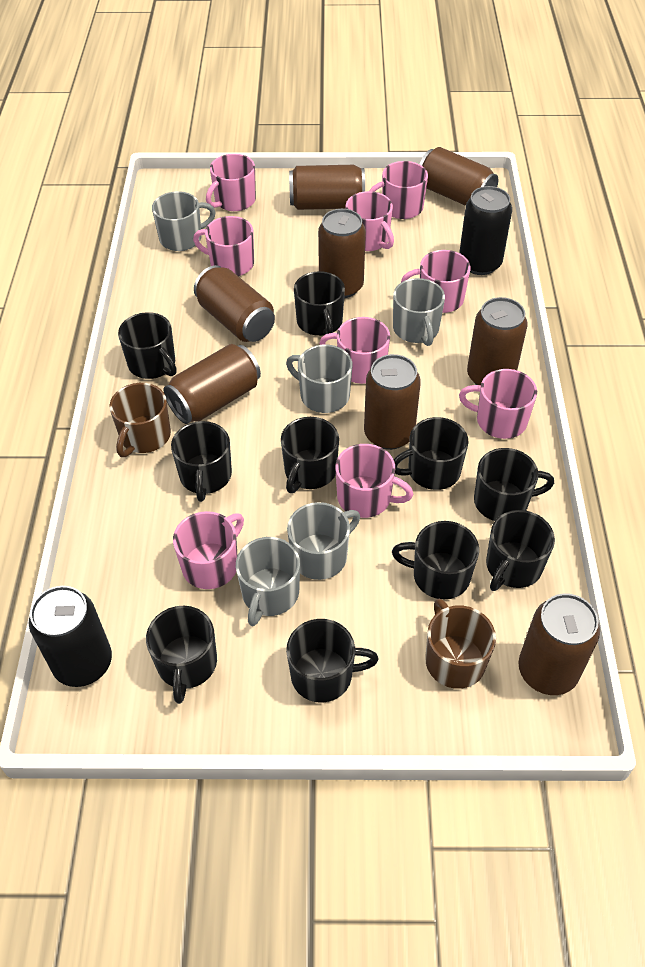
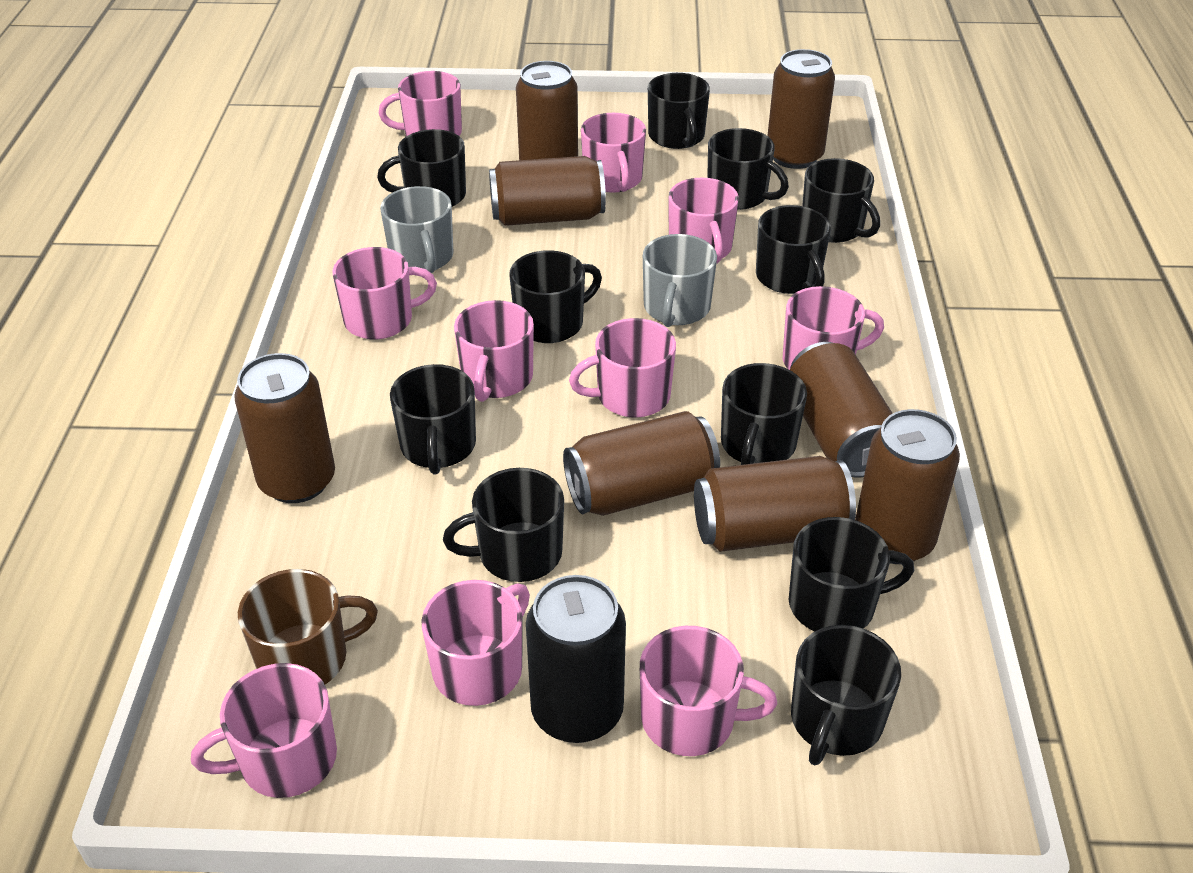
black can: 2 -> 1
black mug: 10 -> 11
brown mug: 2 -> 1
grey mug: 5 -> 2
pink mug: 9 -> 10

